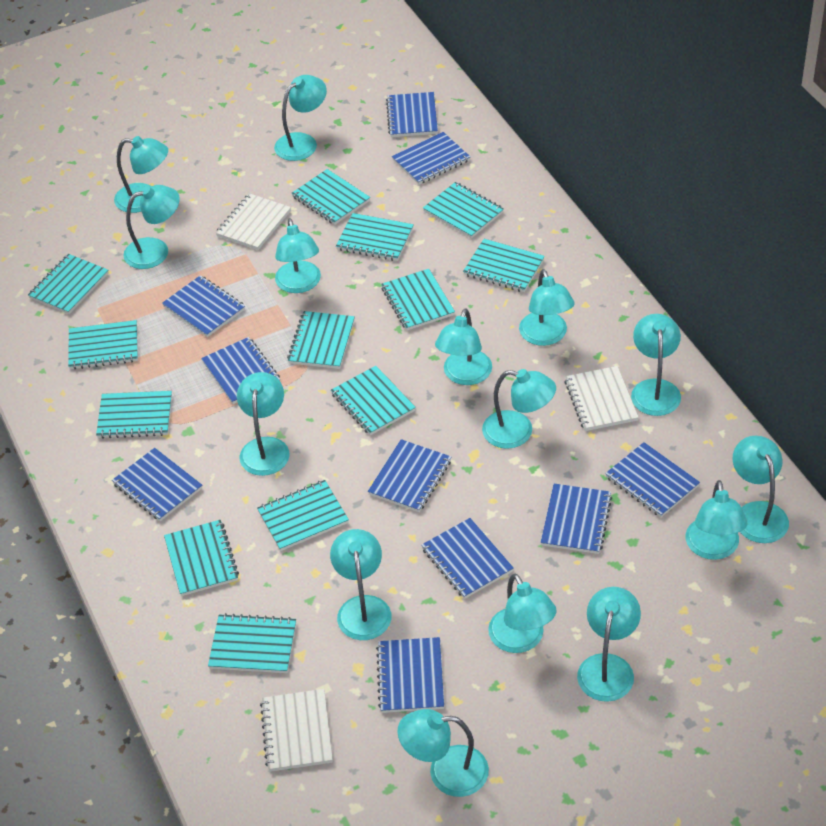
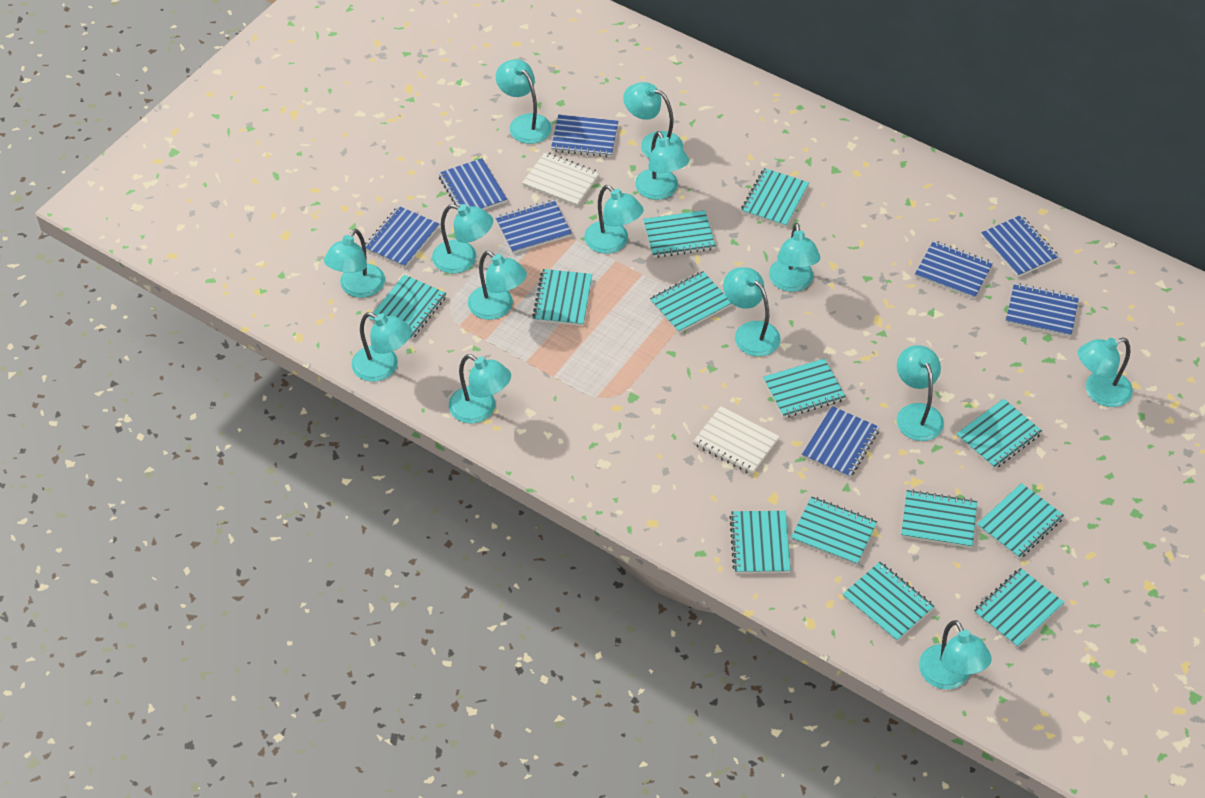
blue notebook: 10 -> 8
turquoise lamp: 15 -> 14
white notebook: 3 -> 2

